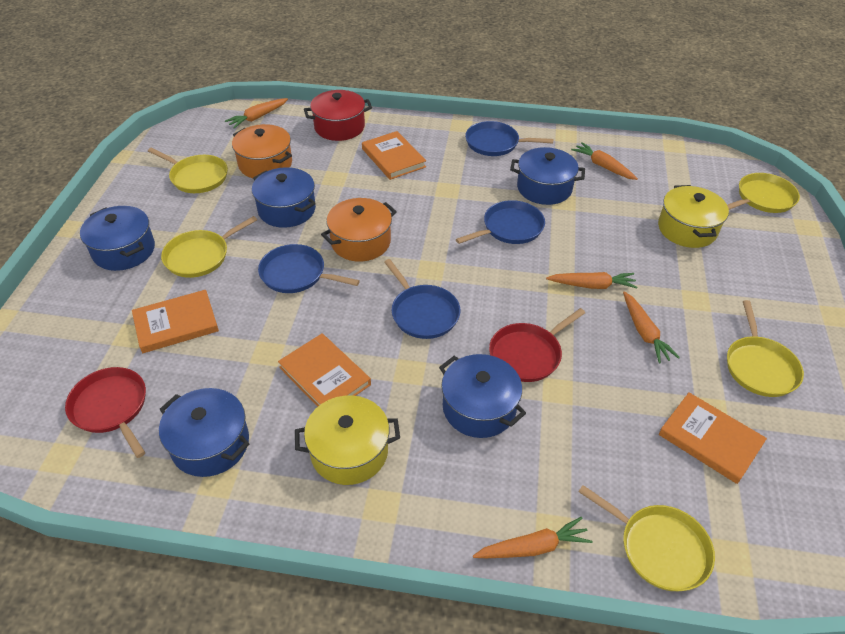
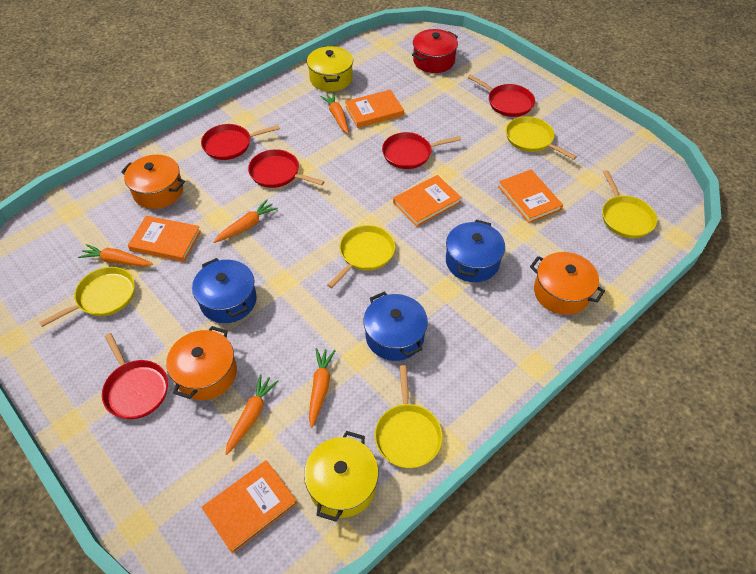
blue pan: 4 -> 0
blue pot: 5 -> 3
orange book: 4 -> 5
orange pot: 2 -> 3
red pan: 2 -> 5

